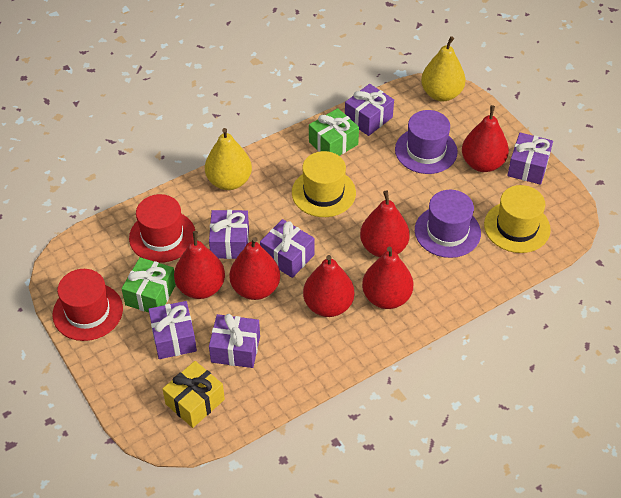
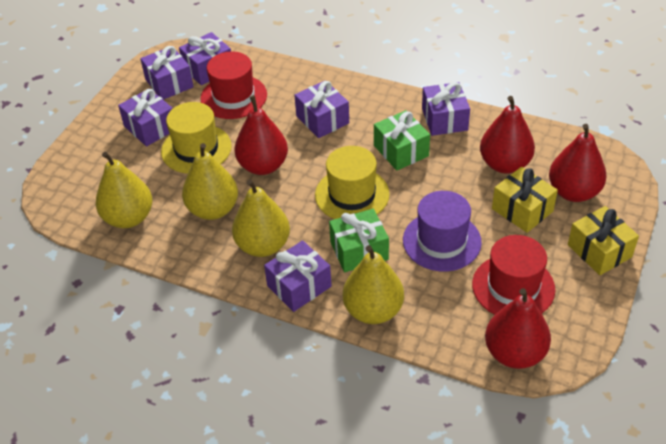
purple hat: 2 -> 1
red pear: 6 -> 4
yellow gift: 1 -> 2
yellow pear: 2 -> 4

